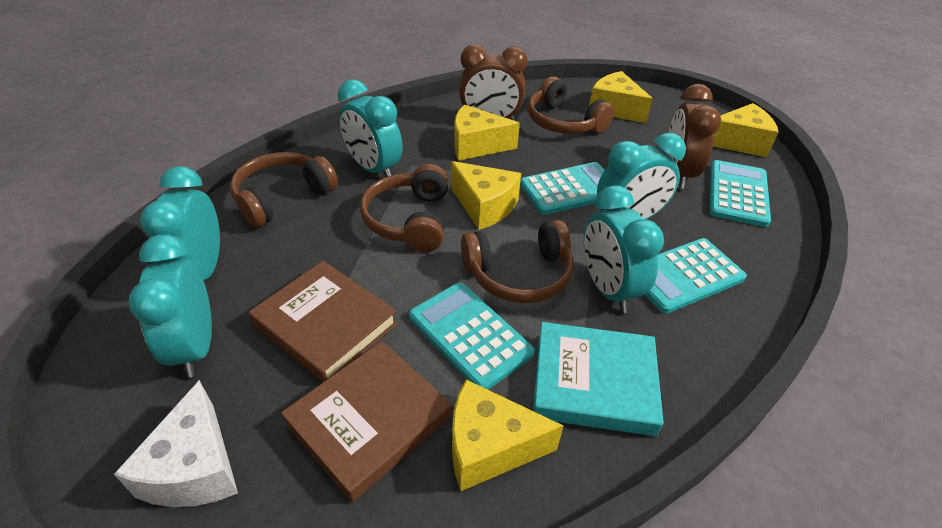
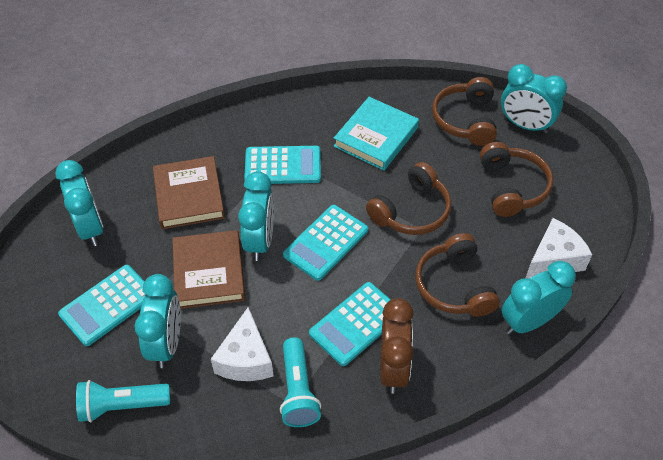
brown clock: 2 -> 1
turquoise flashlight: 0 -> 2
white cheese: 1 -> 2
yellow cheese: 5 -> 0

